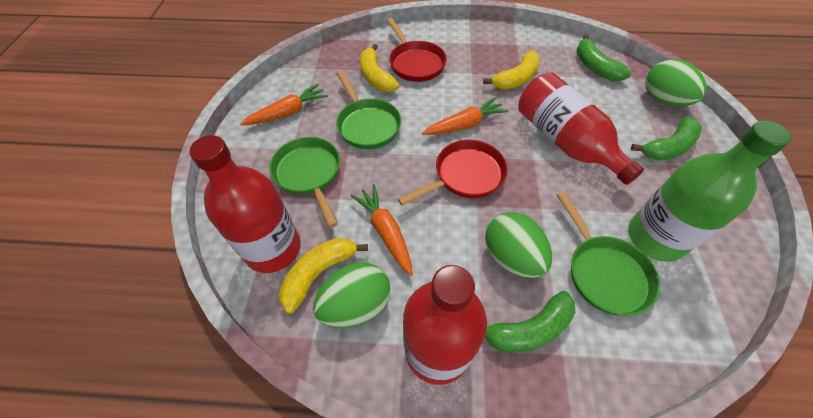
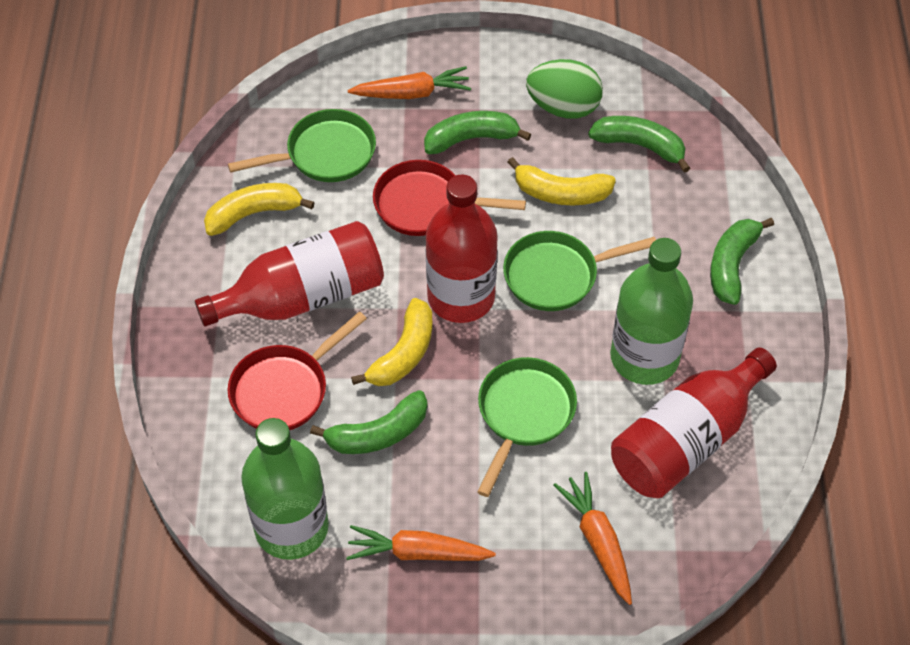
green banana: 3 -> 4
green bottle: 1 -> 2
green egg: 3 -> 1

